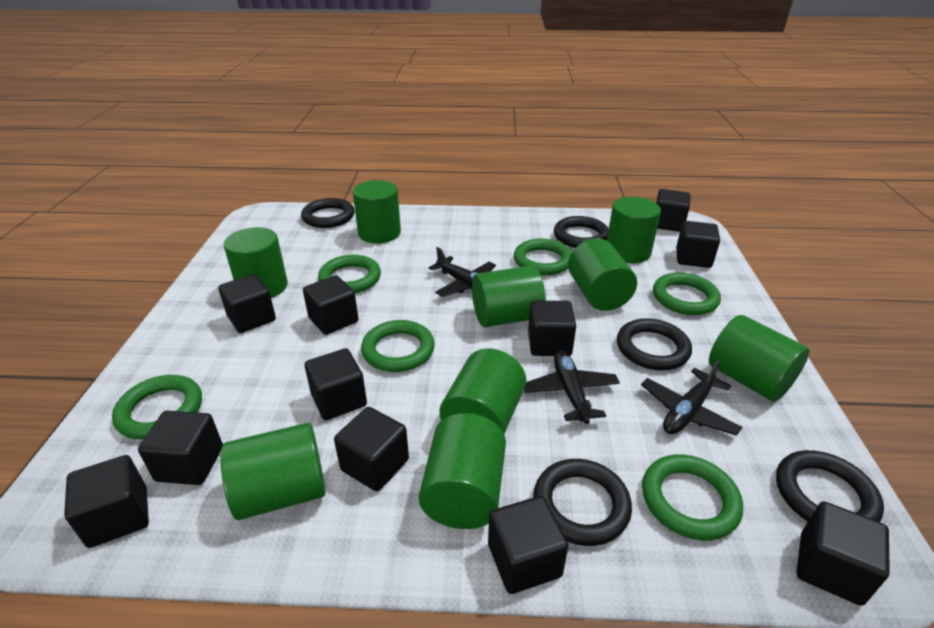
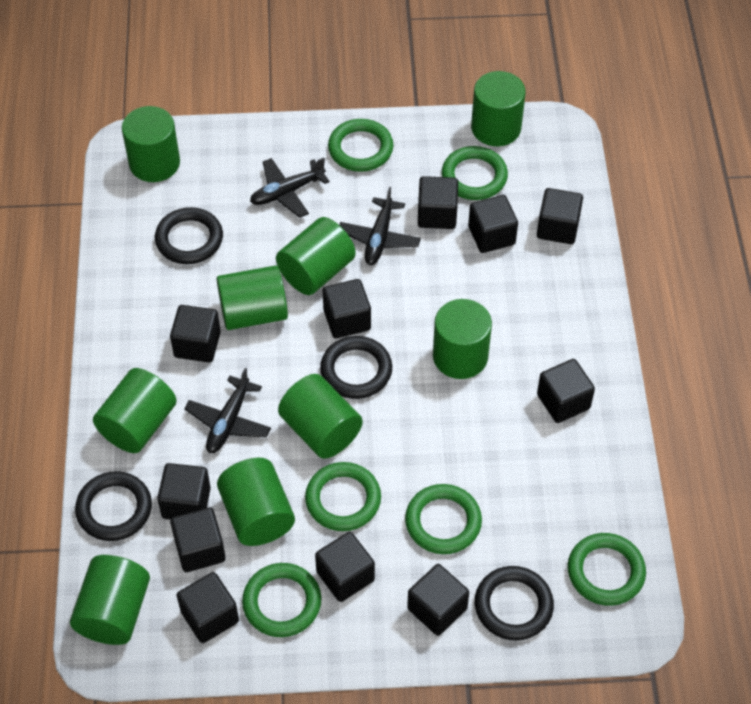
black ring: 5 -> 4

